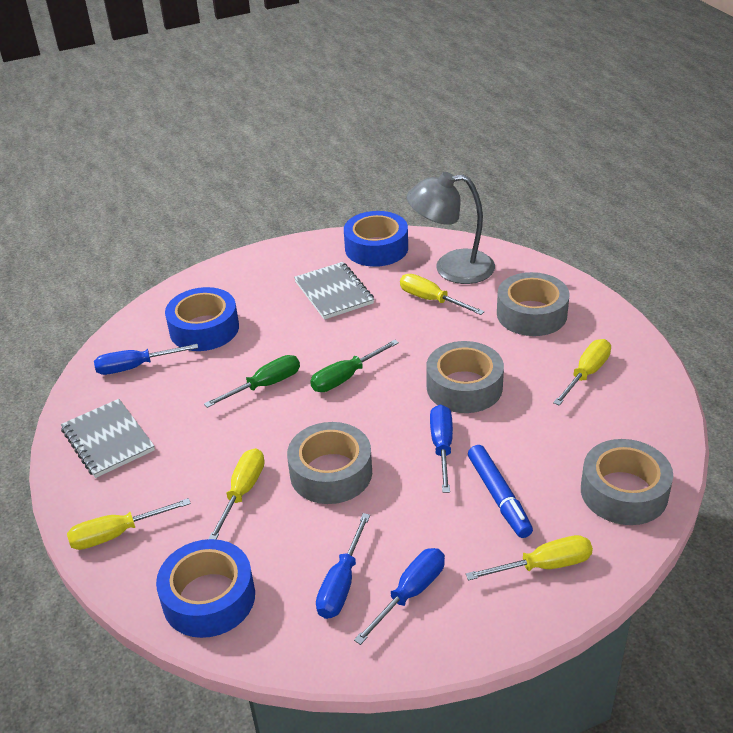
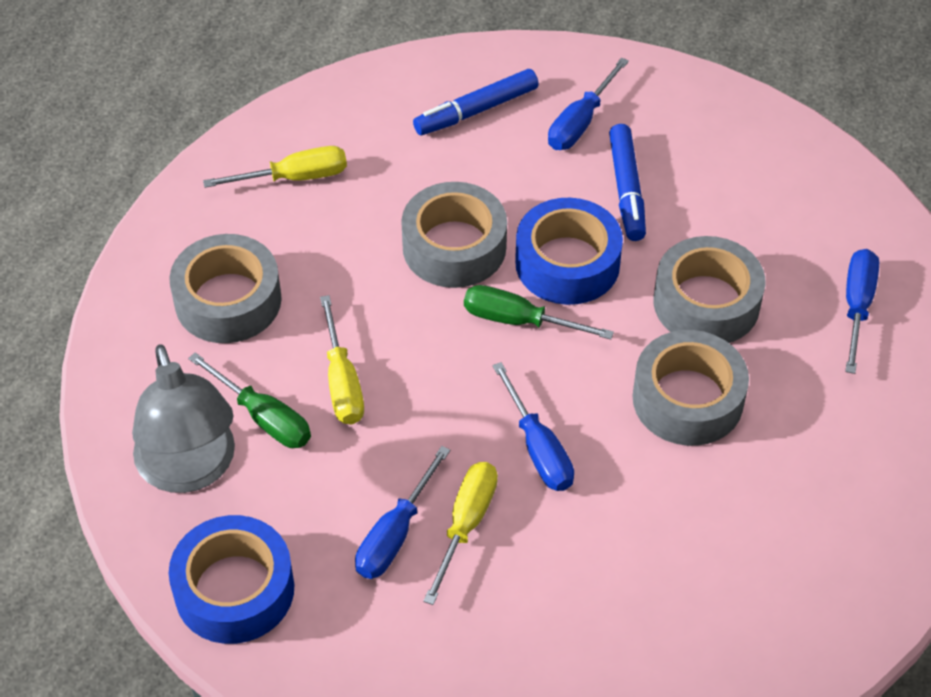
blue marker: 1 -> 2
blue tape: 3 -> 2
grey notebook: 2 -> 0
yellow screwdriver: 5 -> 3

